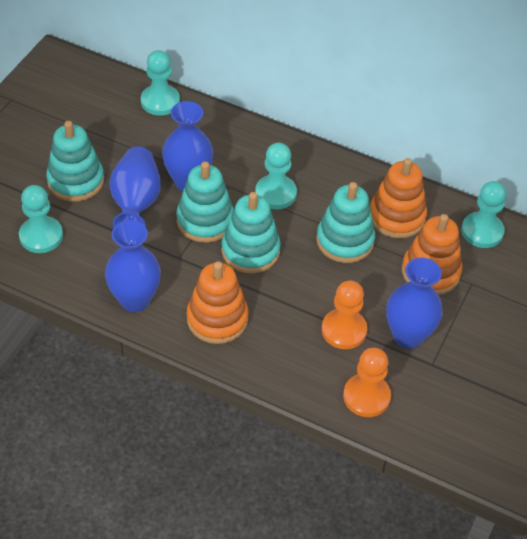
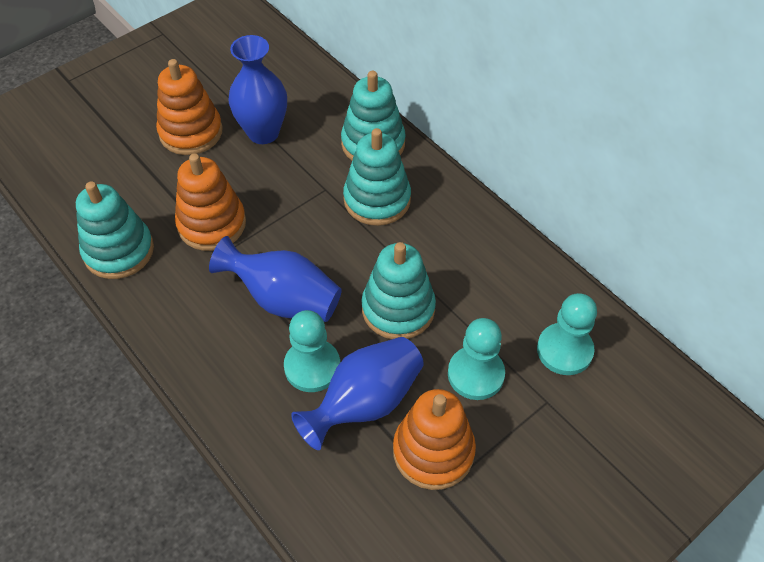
blue vase: 4 -> 3
orange pawn: 2 -> 0
turquoise pawn: 4 -> 3

